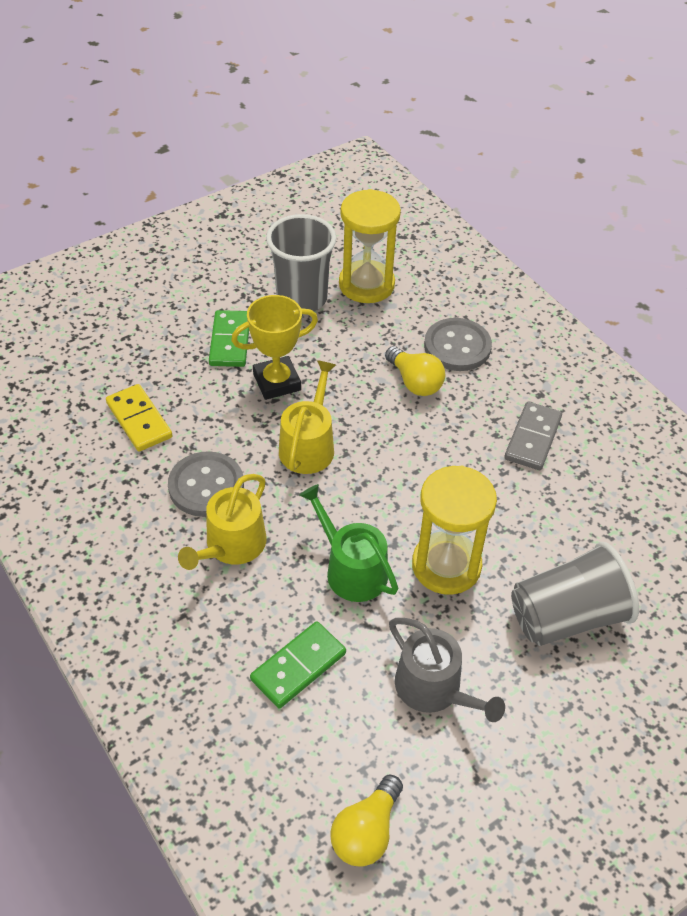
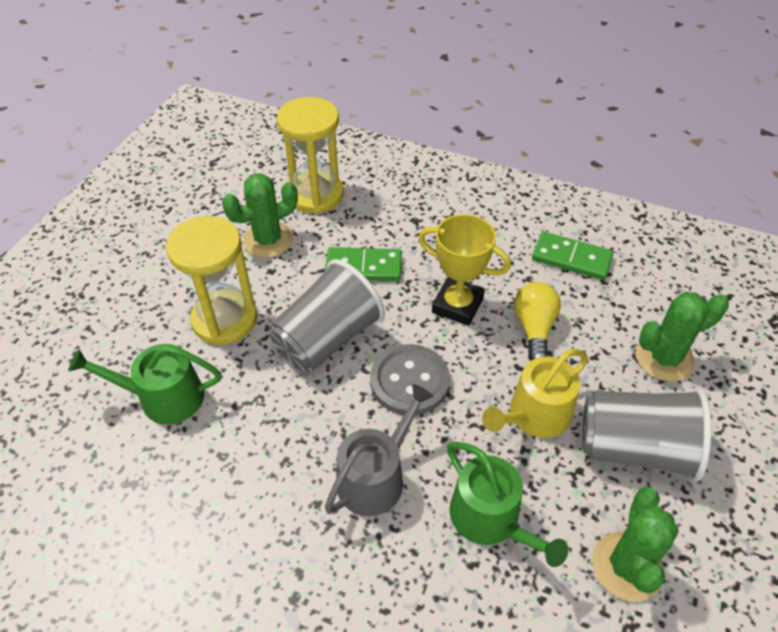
green cactus: 0 -> 3
green watering can: 1 -> 2
grey button: 2 -> 1
grey domino: 1 -> 0
yellow domino: 1 -> 0
yellow light bulb: 2 -> 1
yellow watering can: 2 -> 1

